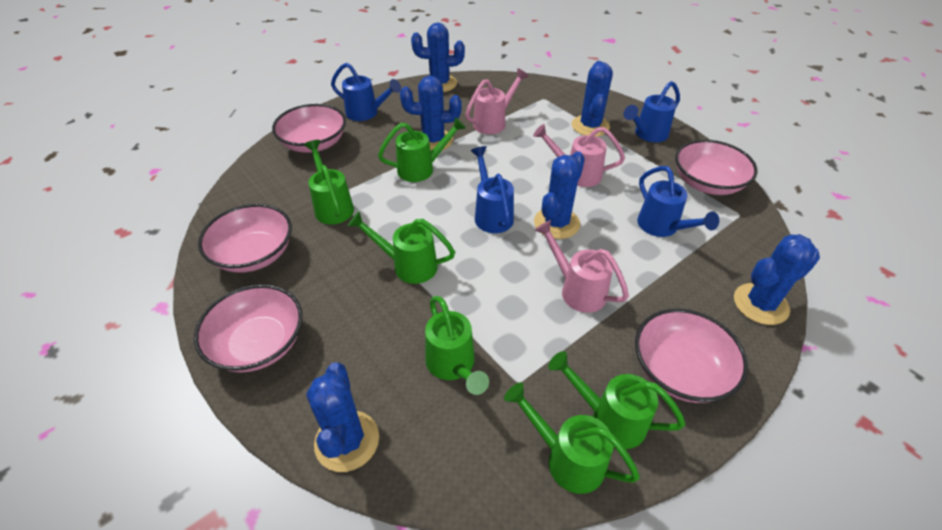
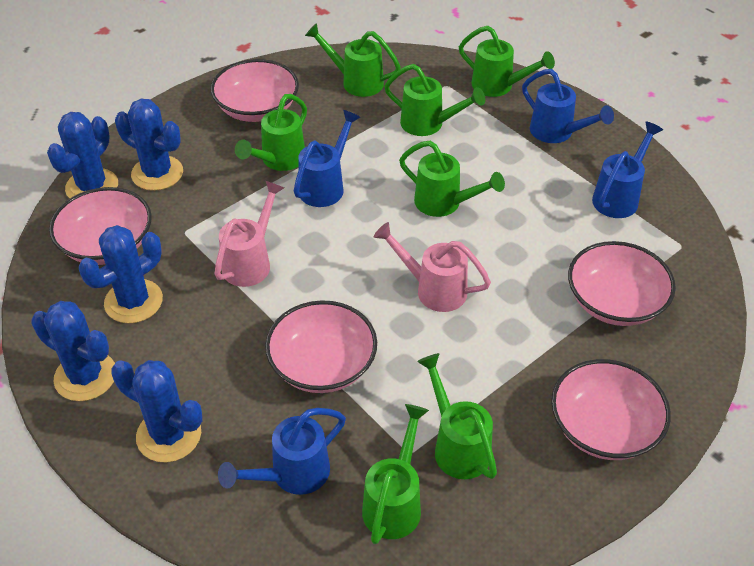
blue cactus: 6 -> 5
green watering can: 6 -> 7
pink watering can: 3 -> 2

